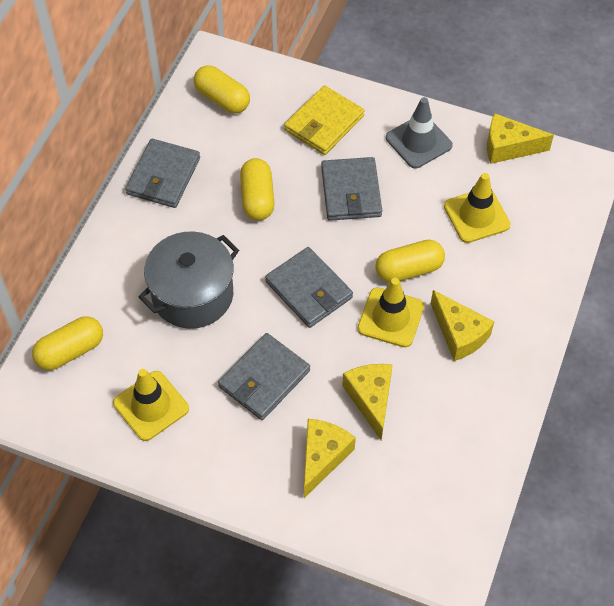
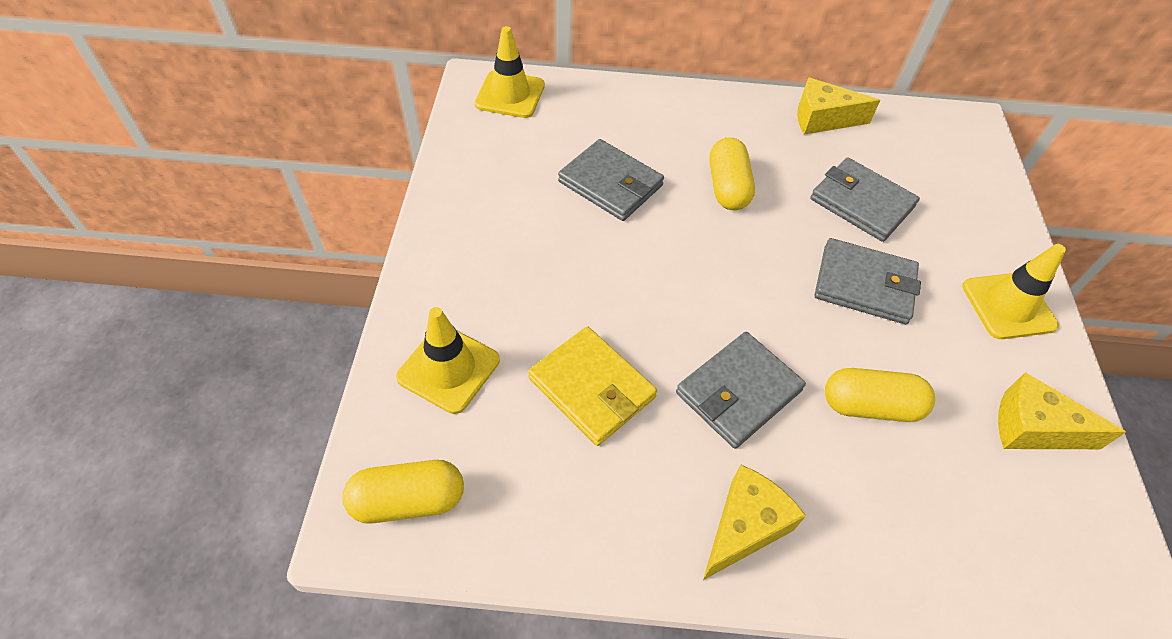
grey pot: 1 -> 0
grey traffic cone: 1 -> 0
yellow capsule: 4 -> 3
yellow cheese: 4 -> 3

